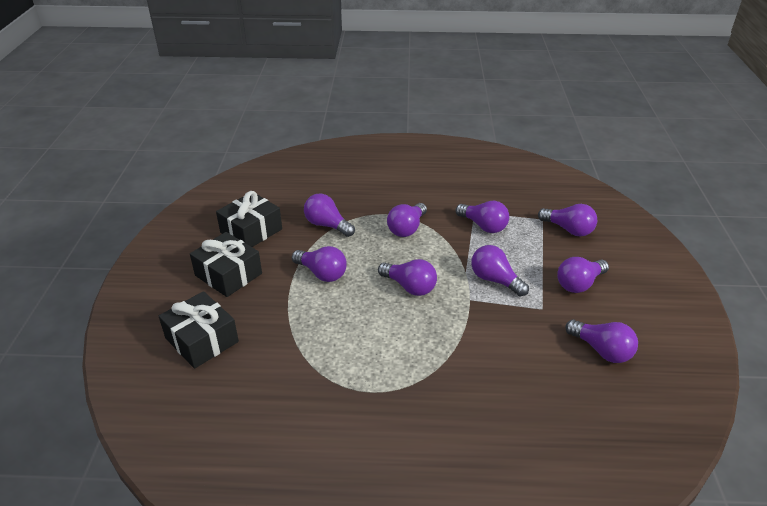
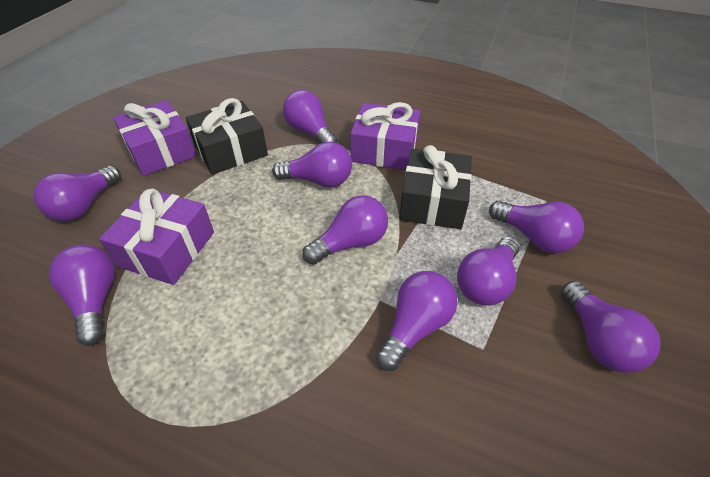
black gift: 3 -> 2
purple gift: 0 -> 3

